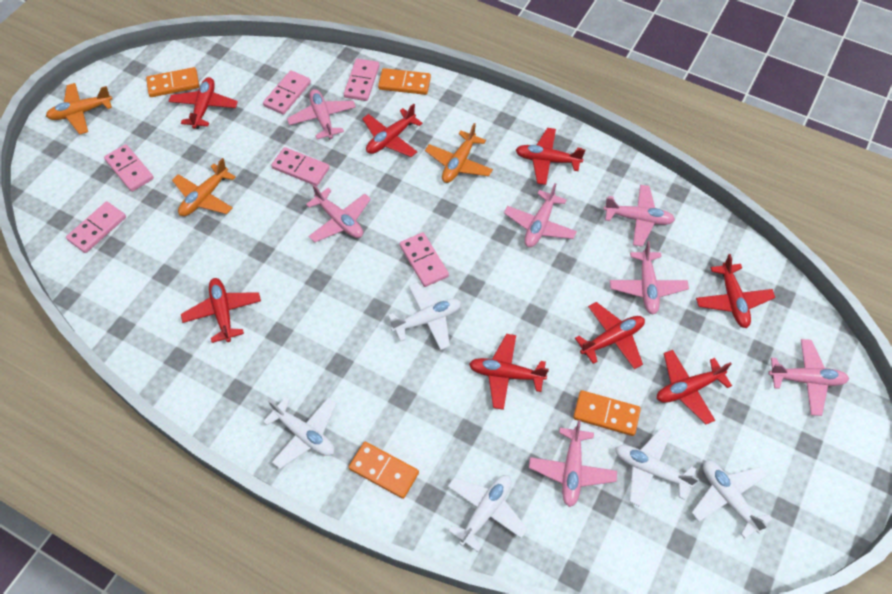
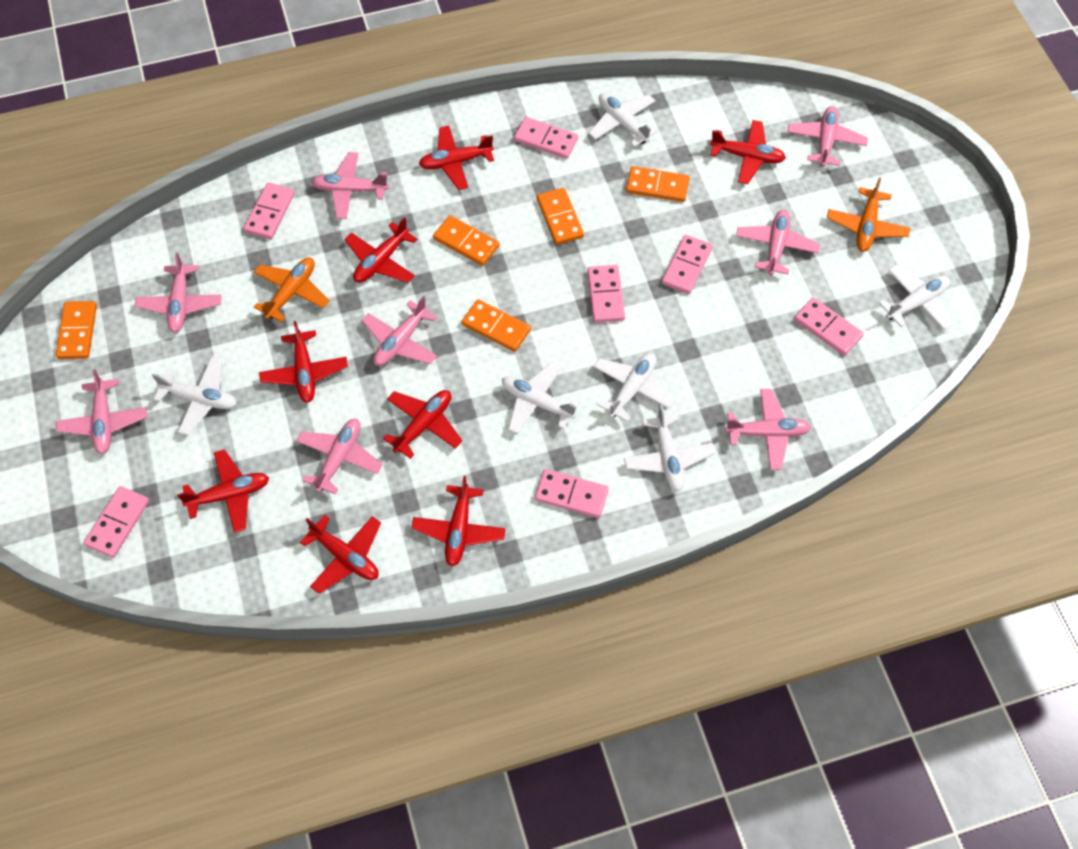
orange domino: 4 -> 5
orange plane: 3 -> 2
pink domino: 6 -> 7
pink plane: 7 -> 8
white plane: 5 -> 6

